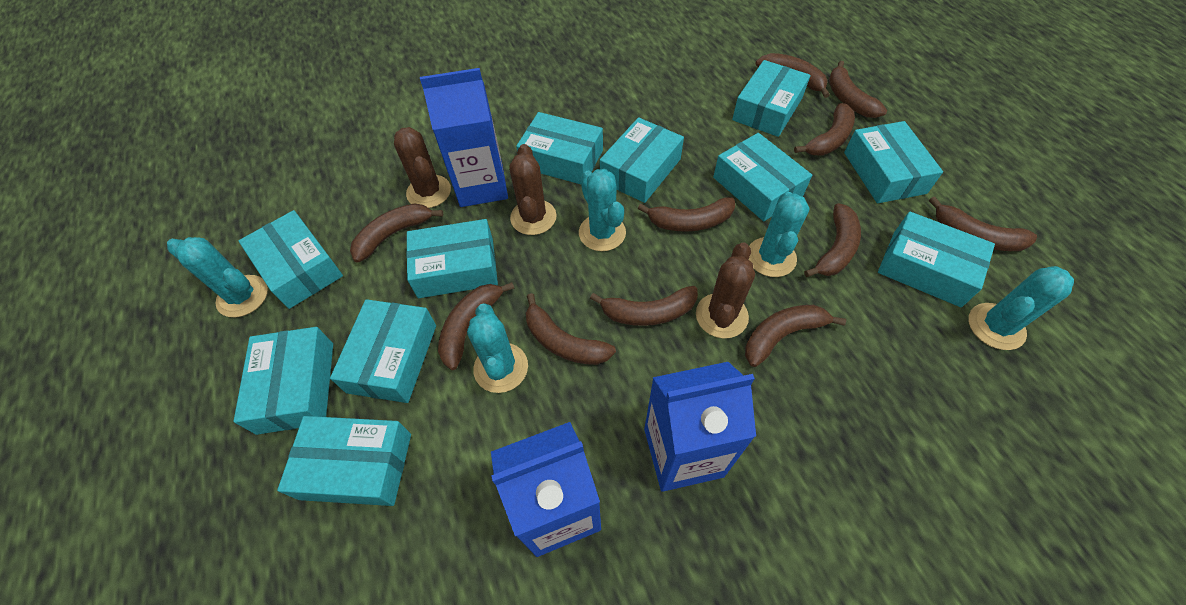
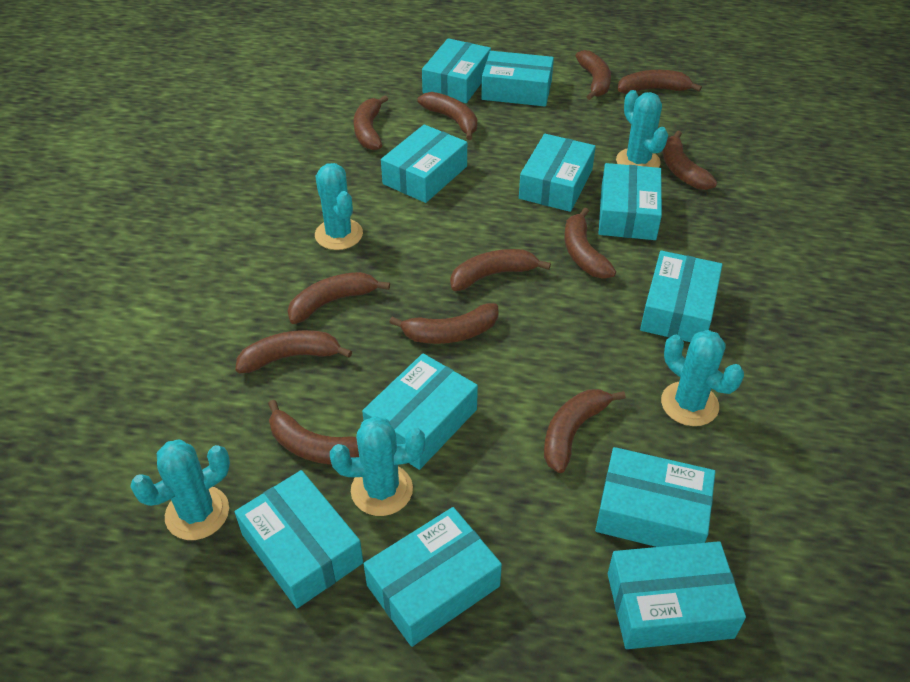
blue carton: 3 -> 0
brown banana: 11 -> 12
brown cactus: 3 -> 0

